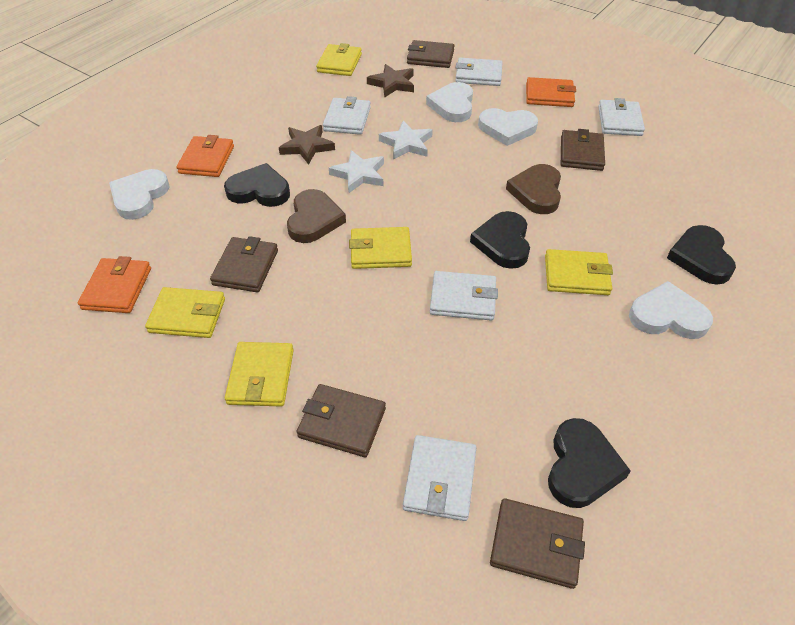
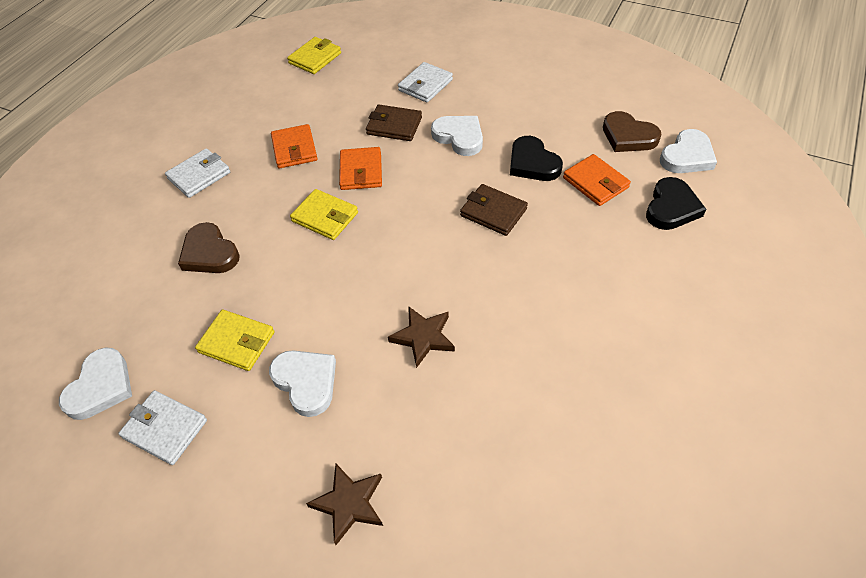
black heart: 4 -> 2
brown wallet: 5 -> 2
white star: 2 -> 0
white wallet: 5 -> 3
yellow wallet: 5 -> 3

